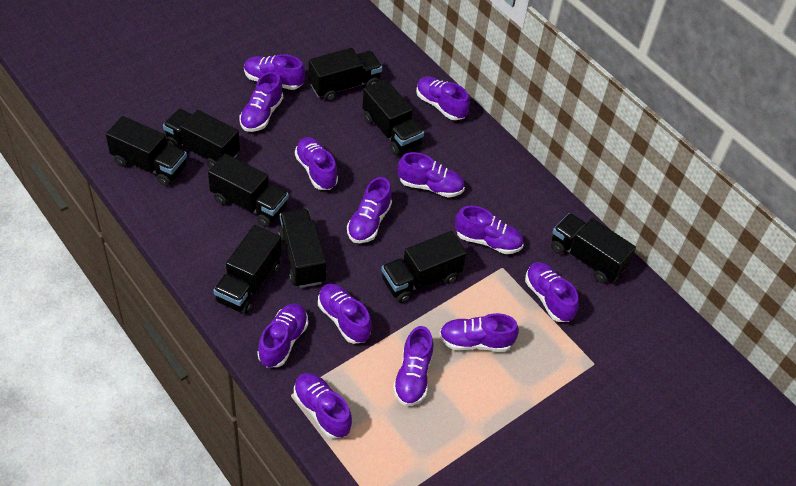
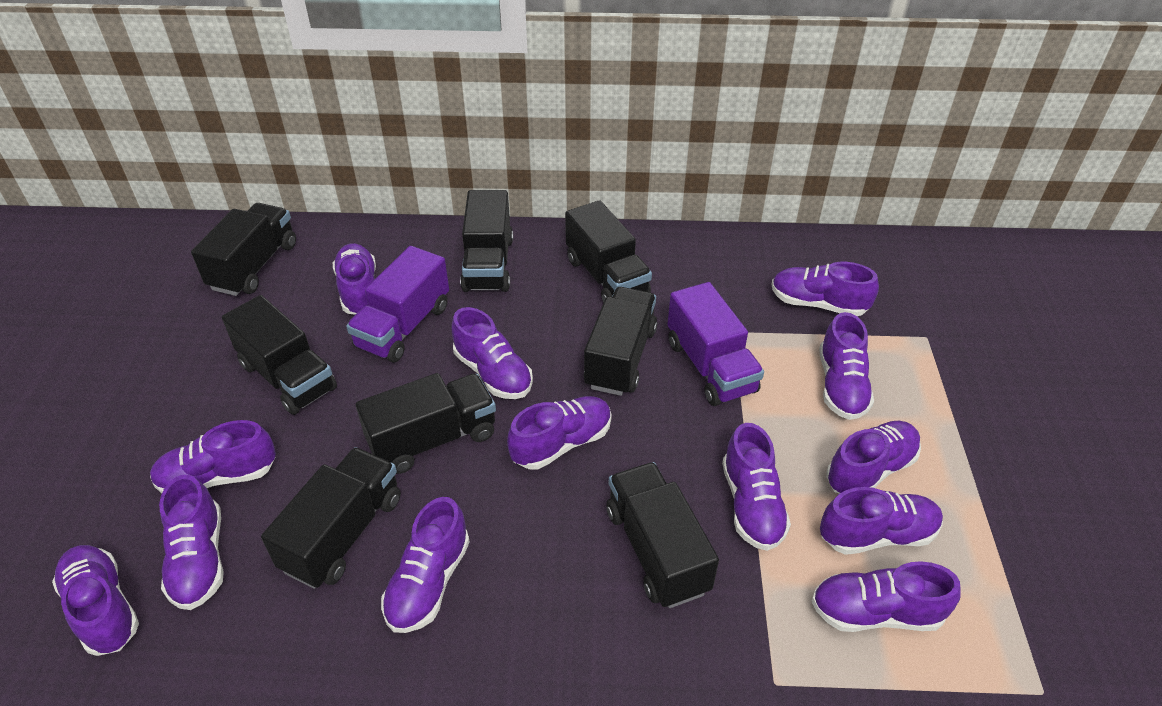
black truck: 9 -> 8
purple truck: 0 -> 2

